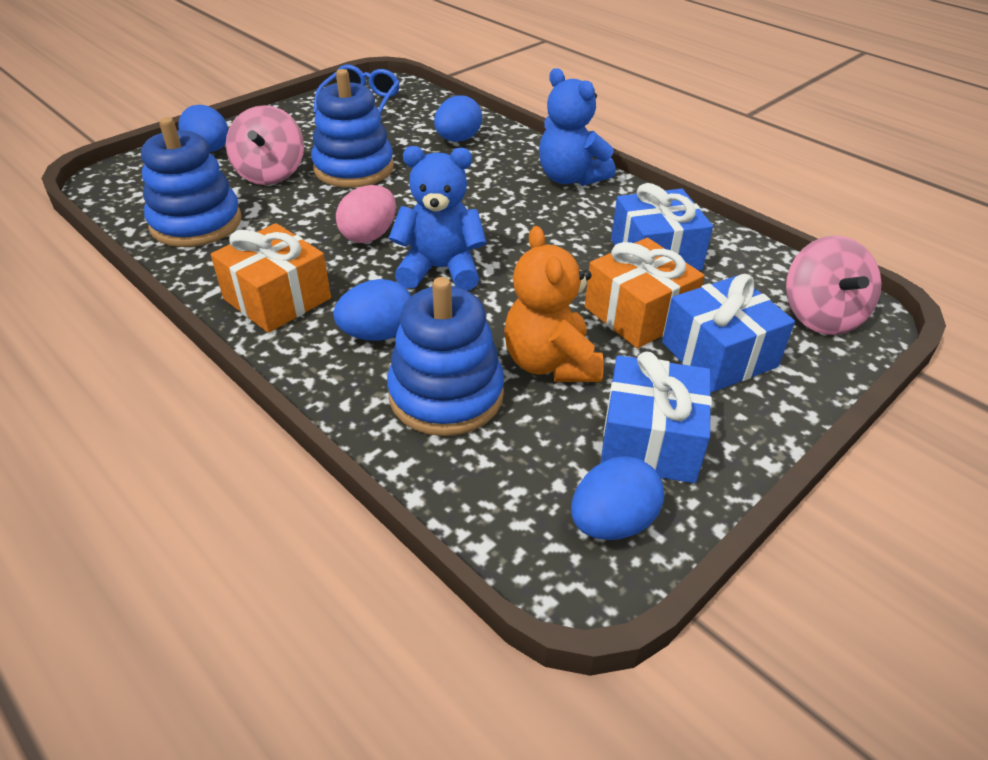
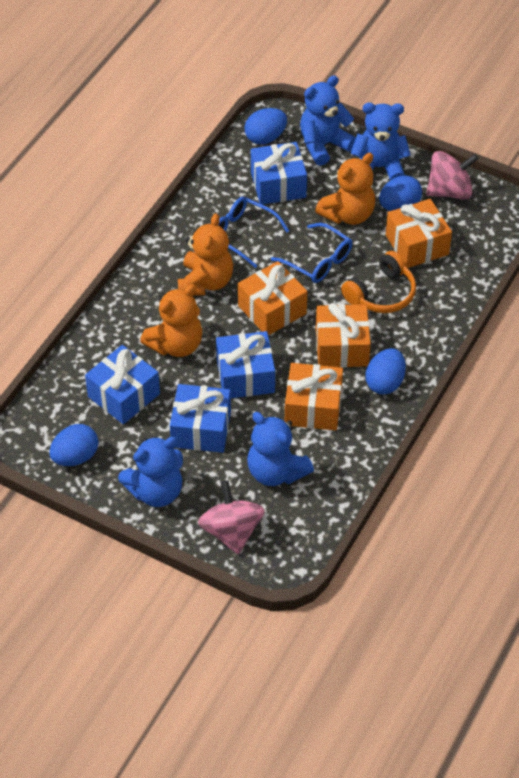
blue gift: 3 -> 4
blue glasses: 1 -> 2
blue stacking toy: 3 -> 0
blue teddy bear: 2 -> 4
orange gift: 2 -> 4
orange headphones: 0 -> 1
orange teddy bear: 1 -> 3
pink egg: 1 -> 0

